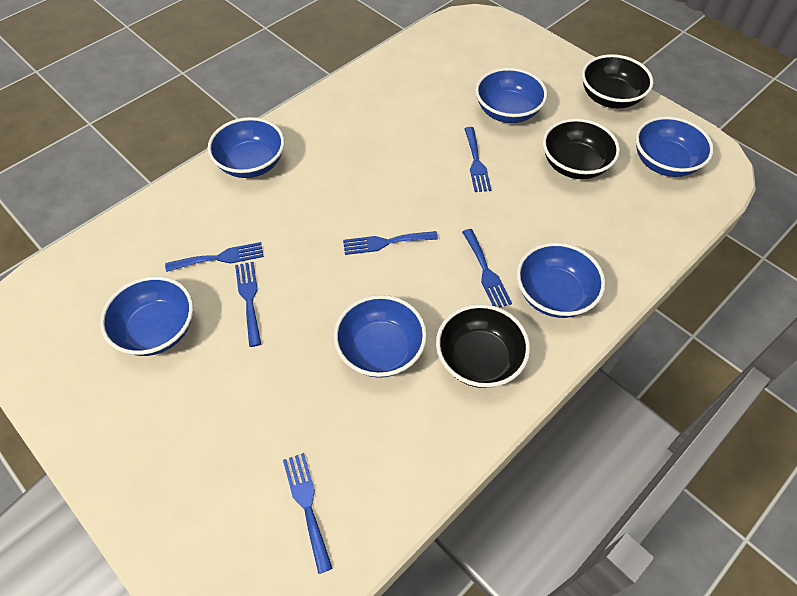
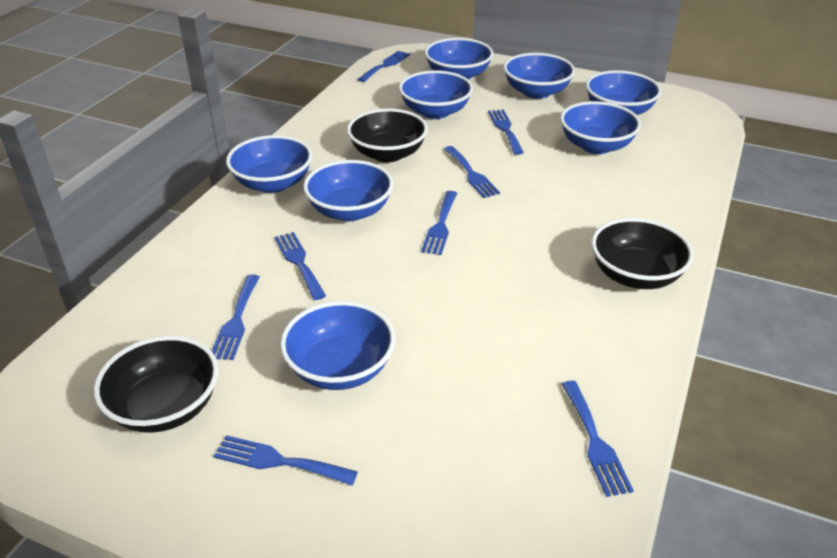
blue bowl: 6 -> 8
blue fork: 6 -> 8

